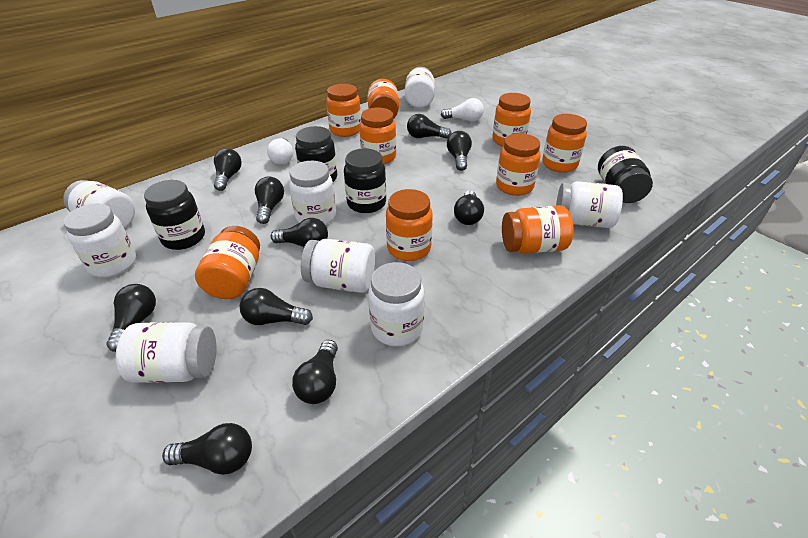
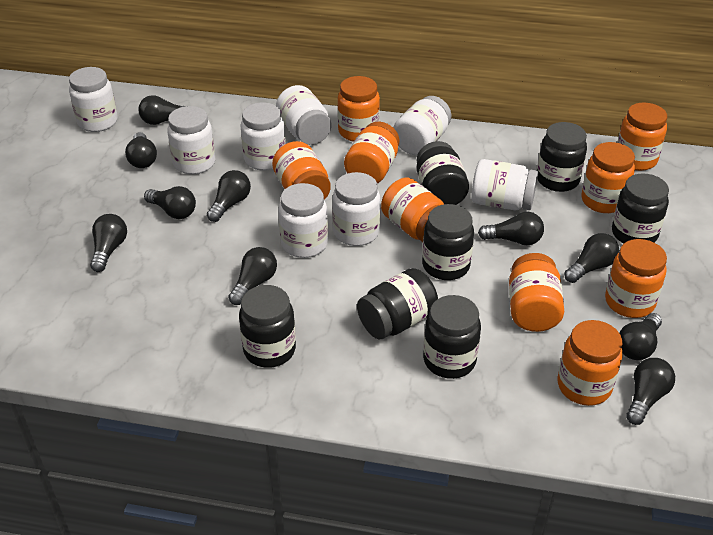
black jar: 4 -> 7
white light bulb: 2 -> 0

